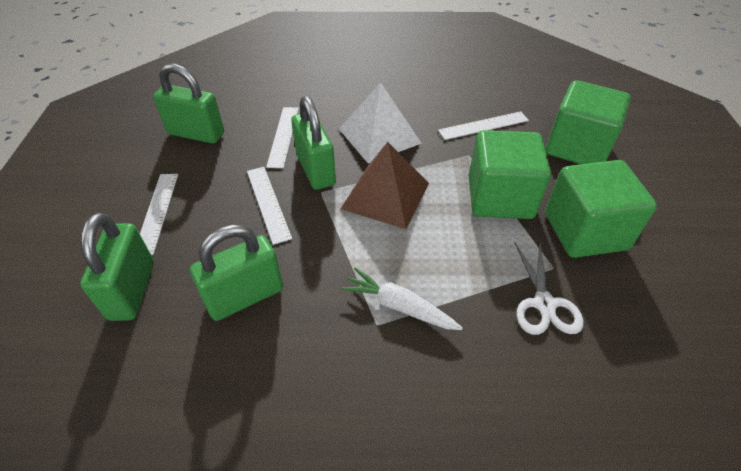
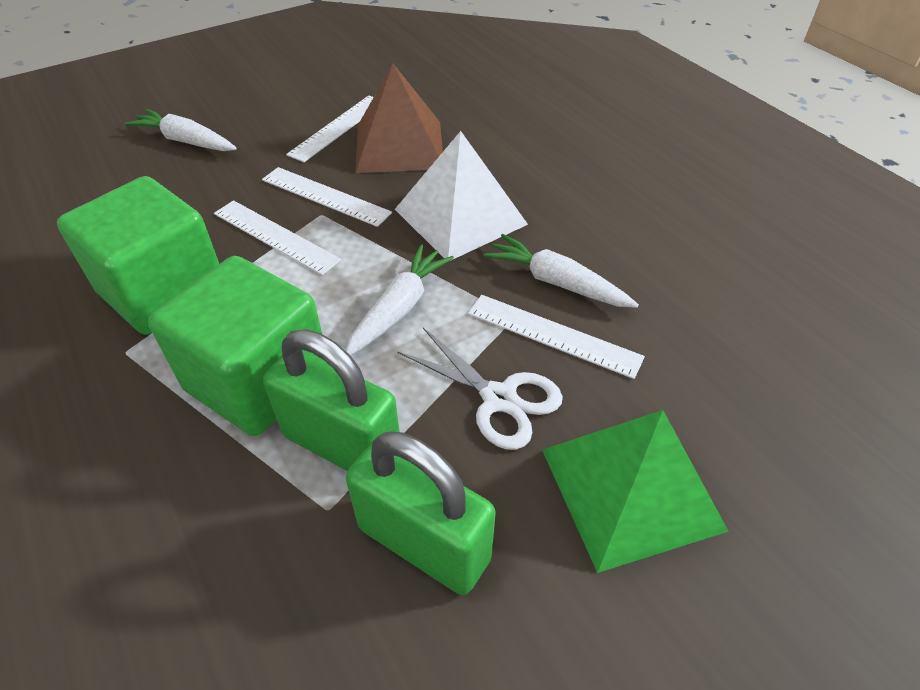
green cube: 3 -> 2
green padlock: 4 -> 2
green pyramid: 0 -> 1
white carrot: 1 -> 3

